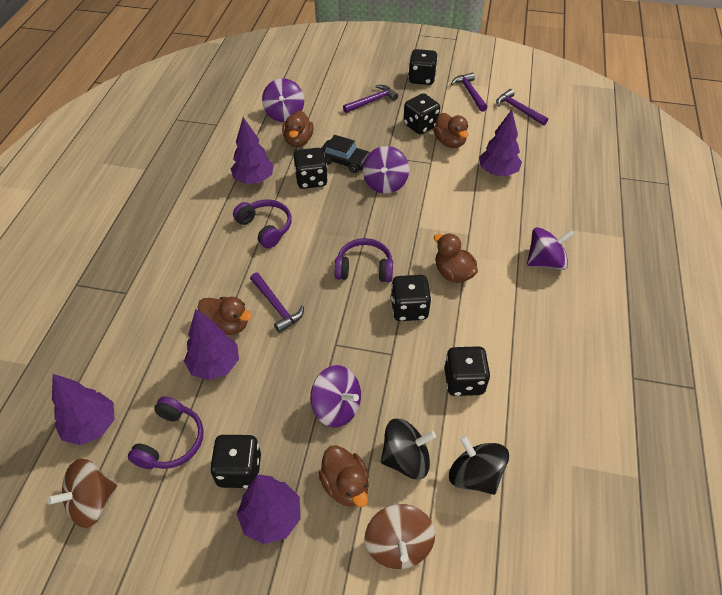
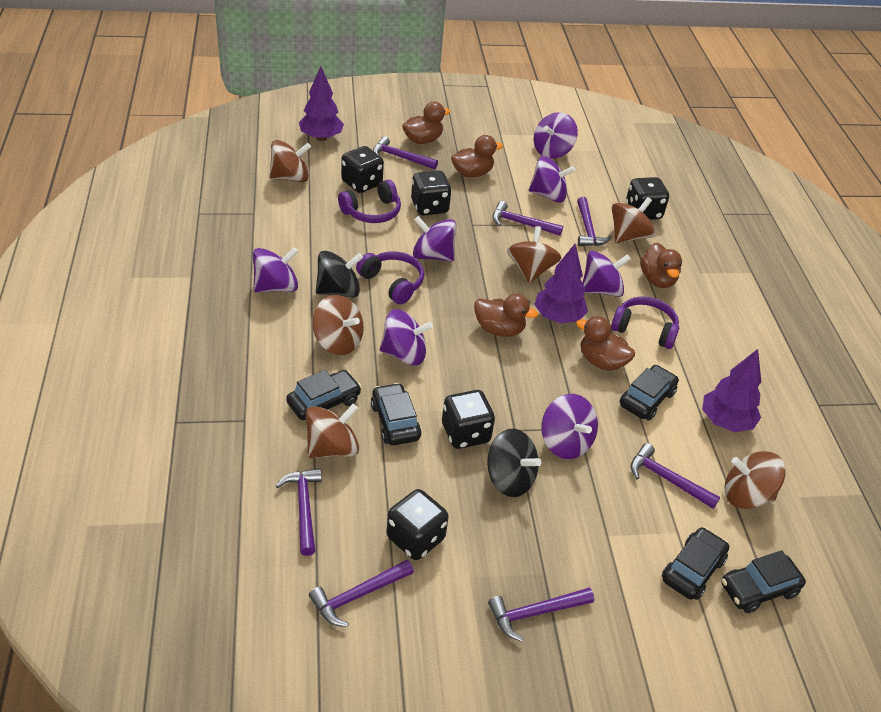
black car: 1 -> 5
black dice: 6 -> 5
brown spinning top: 2 -> 6
purple hammer: 4 -> 7
purple spinning top: 4 -> 7
purple tree: 5 -> 3

